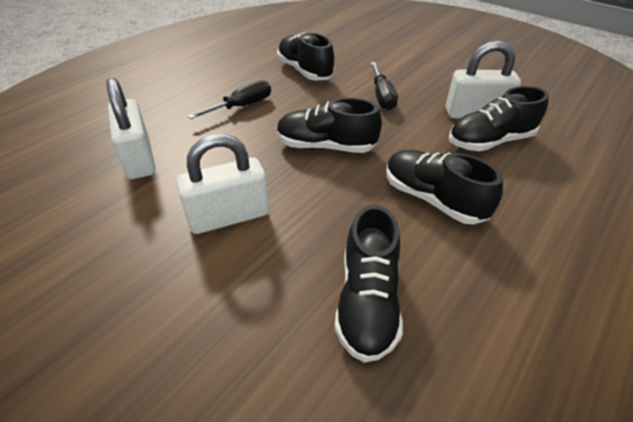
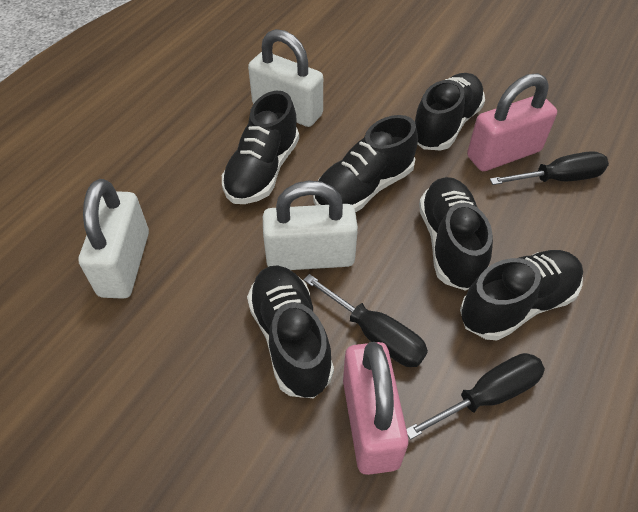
black screwdriver: 2 -> 3
black shoe: 5 -> 6
pink padlock: 0 -> 2

